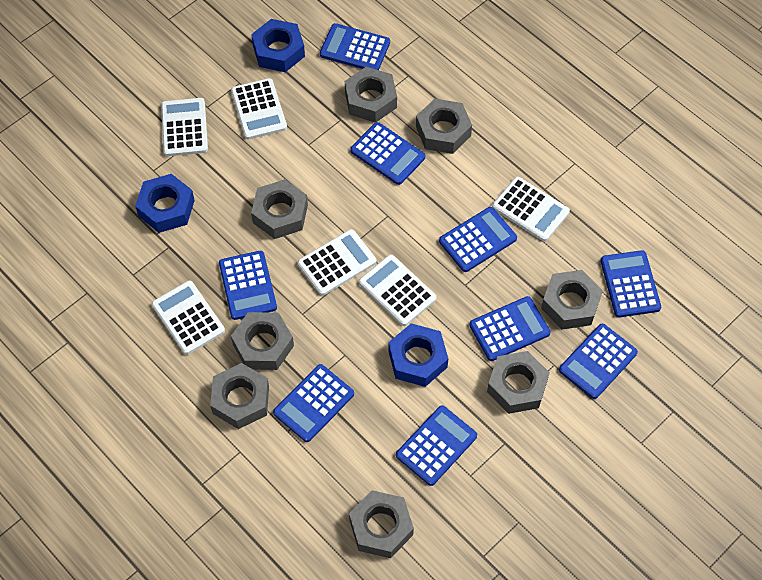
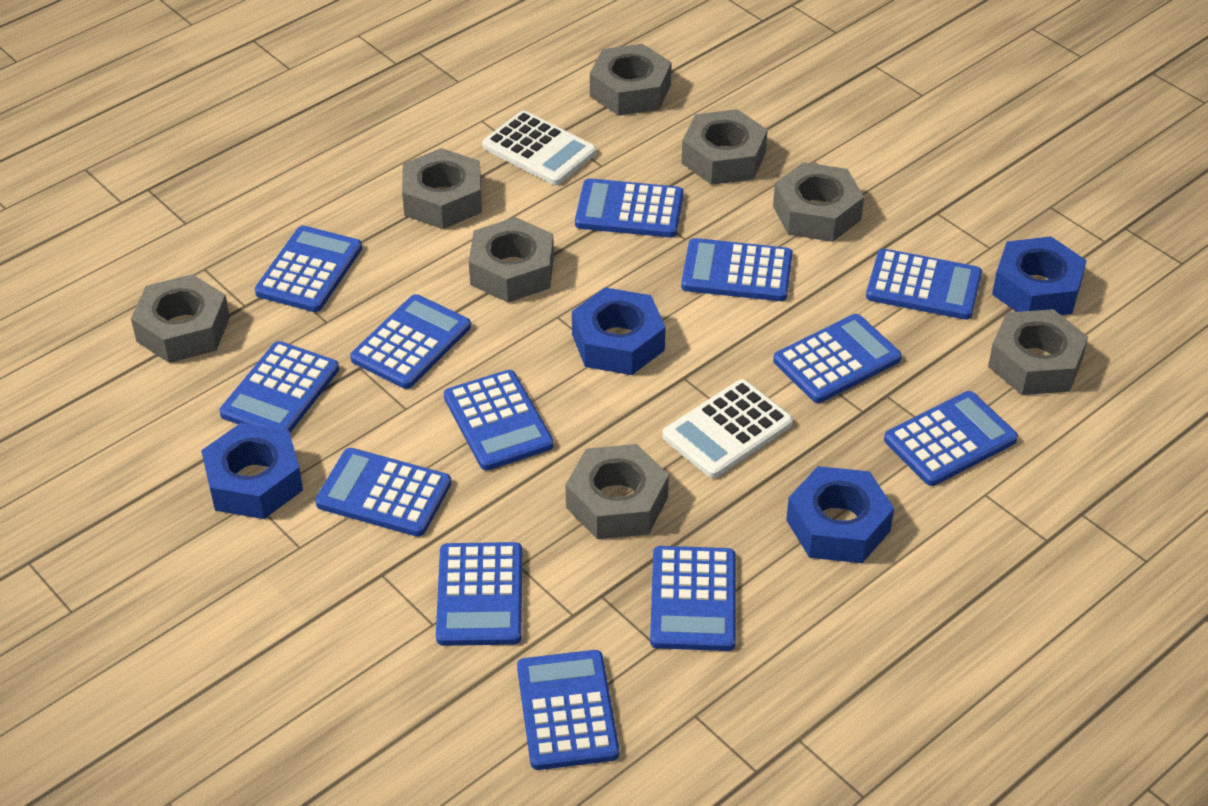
blue calculator: 9 -> 13
blue nut: 3 -> 4
white calculator: 6 -> 2

